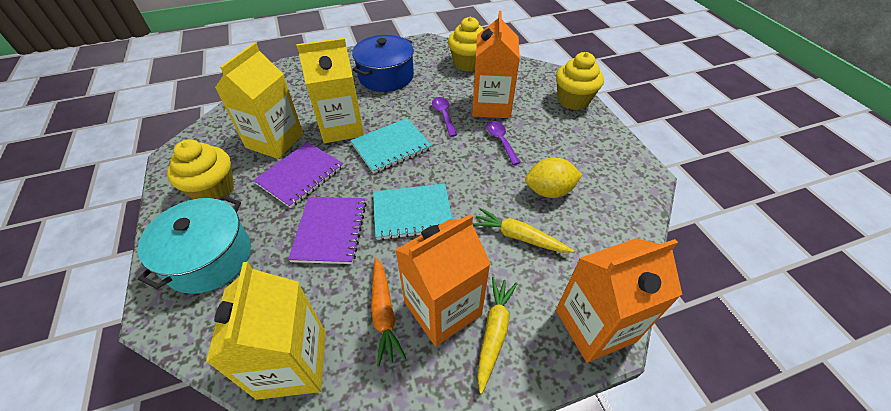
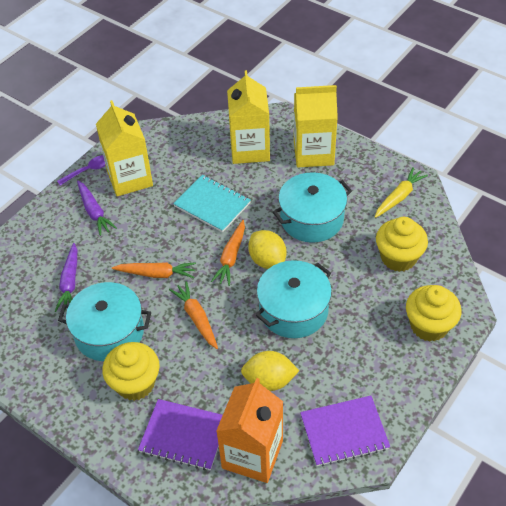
blue pot: 1 -> 0
orange carrot: 1 -> 3
orange carton: 3 -> 1
purple carrot: 0 -> 2
purple spoon: 2 -> 1
turquoise notebook: 2 -> 1
turquoise pot: 1 -> 3
yellow carrot: 2 -> 1
yellow lemon: 1 -> 2

